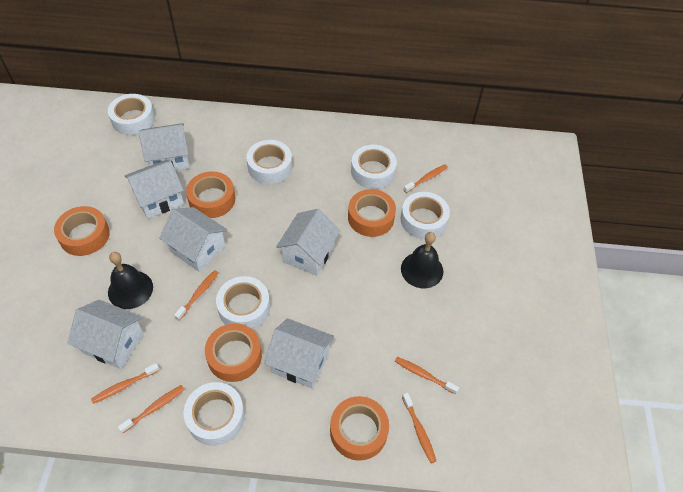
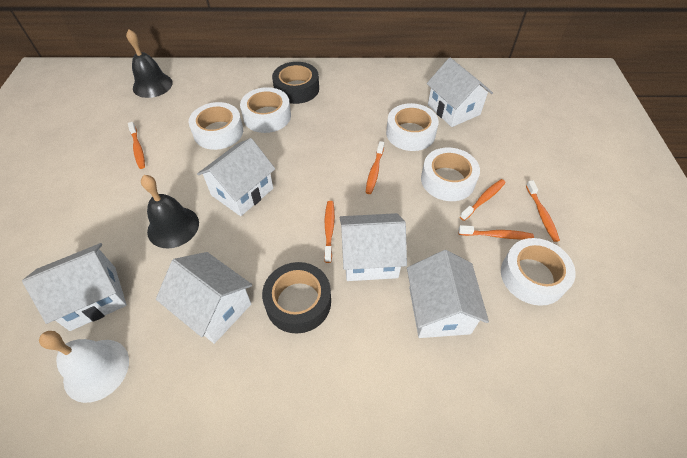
black tape: 0 -> 2
orange tape: 5 -> 0
white bell: 0 -> 1
white tape: 6 -> 5

